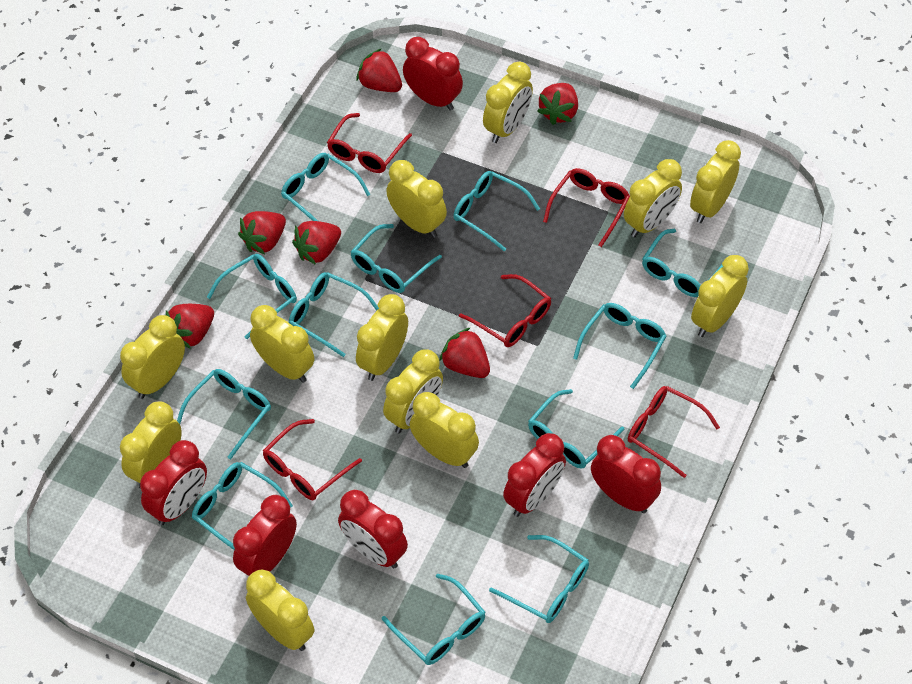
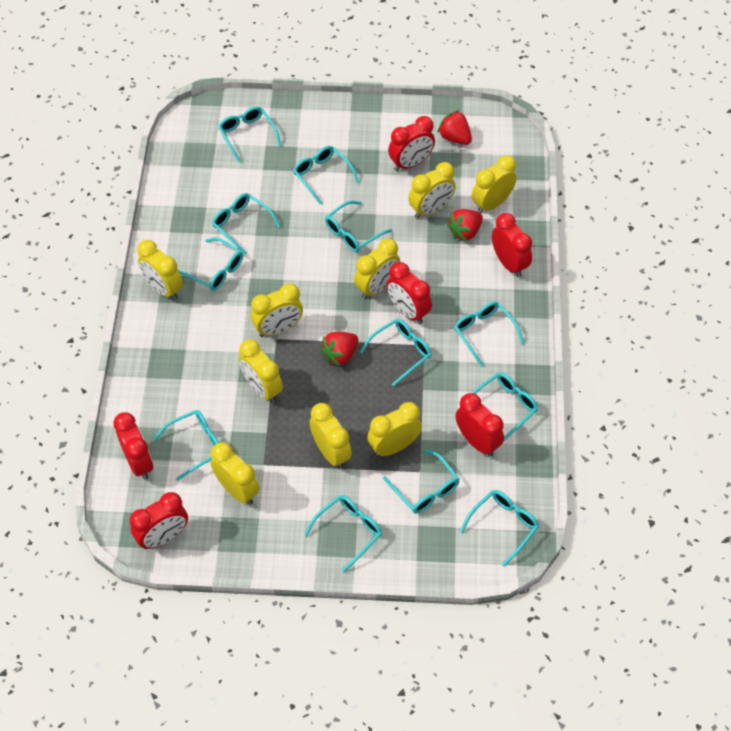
red glasses: 5 -> 0
red strawberry: 6 -> 3
yellow clock: 12 -> 9

